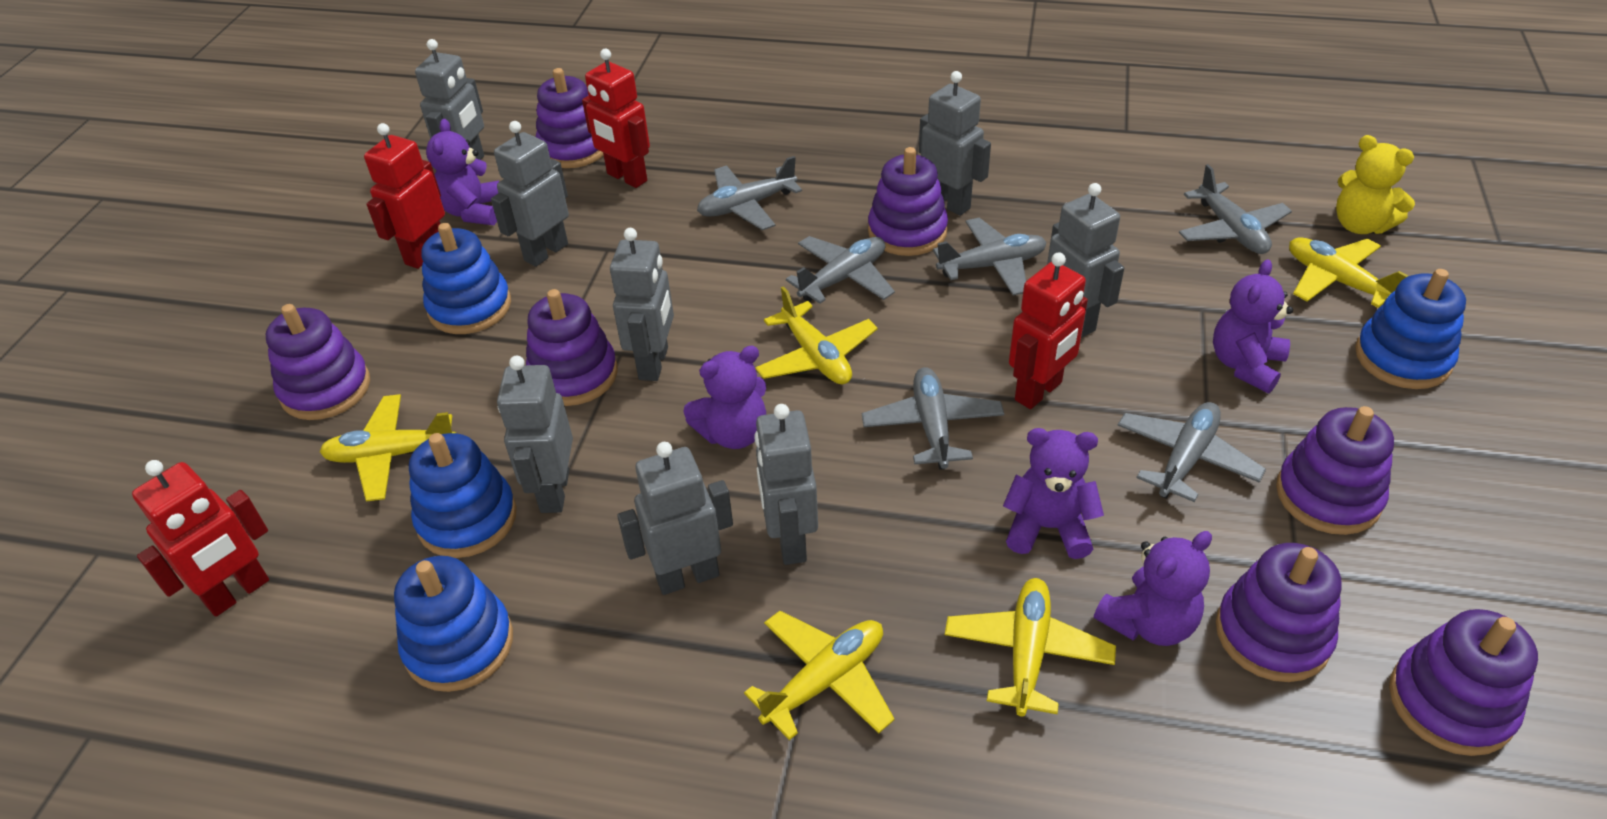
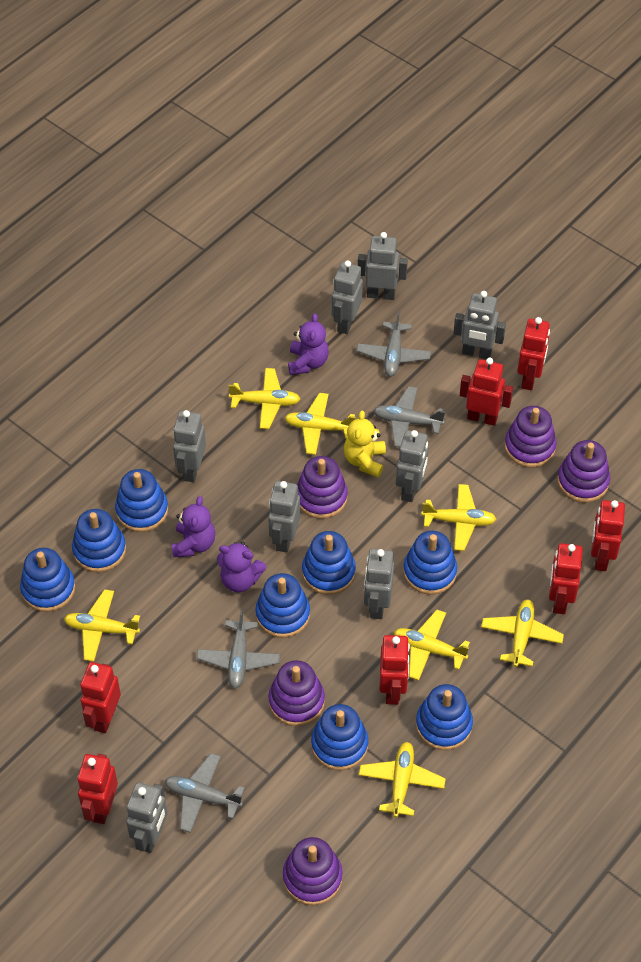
blue stacking toy: 4 -> 8
grey plane: 6 -> 4
purple stacking toy: 7 -> 5
purple teddy bear: 5 -> 3
red robot: 4 -> 7
yellow plane: 5 -> 7

